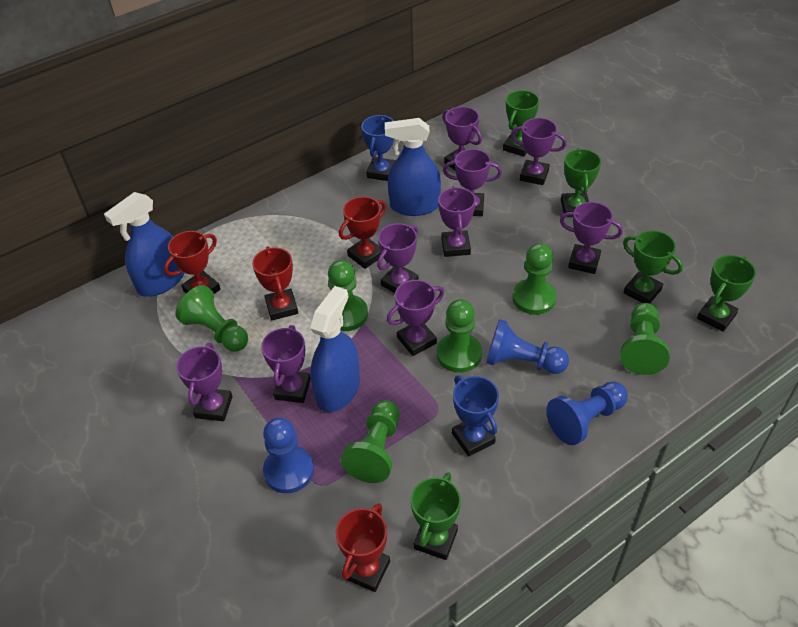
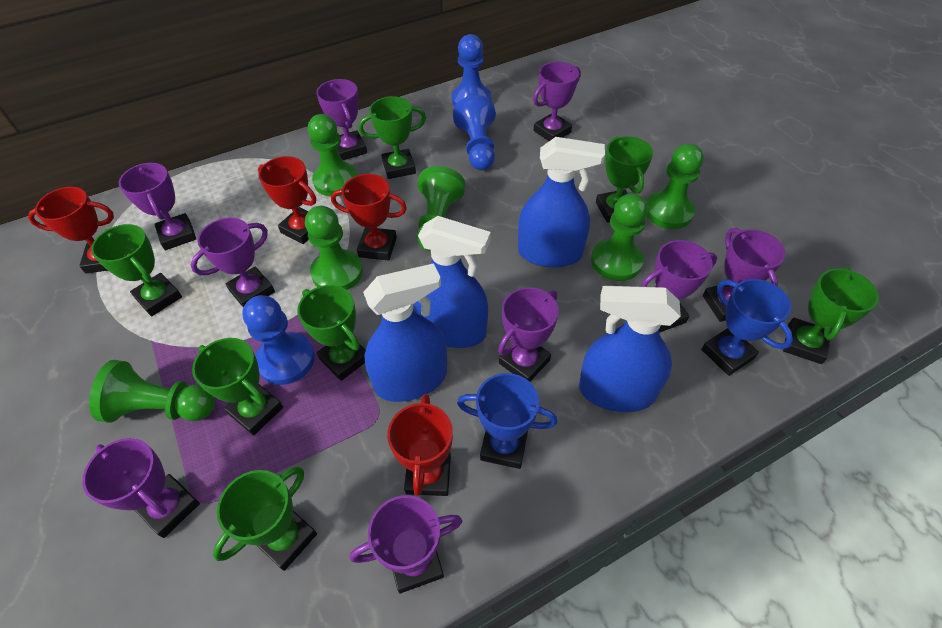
blue spray bottle: 3 -> 4
green trophy: 5 -> 7

